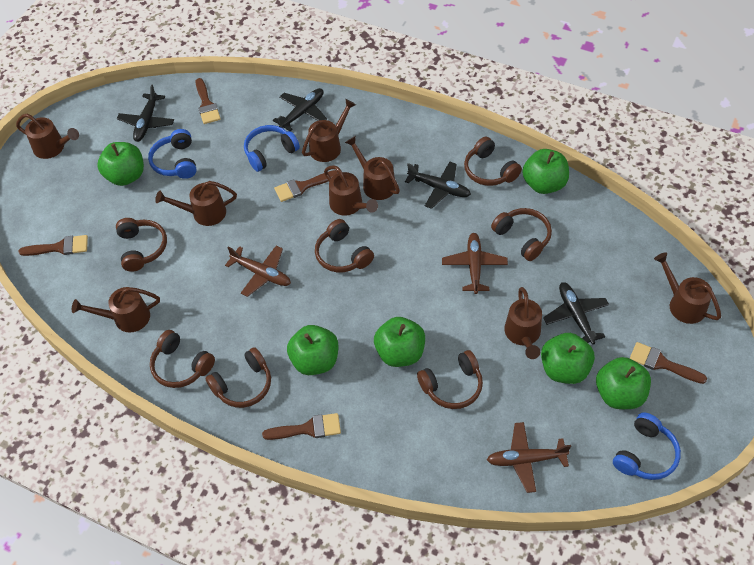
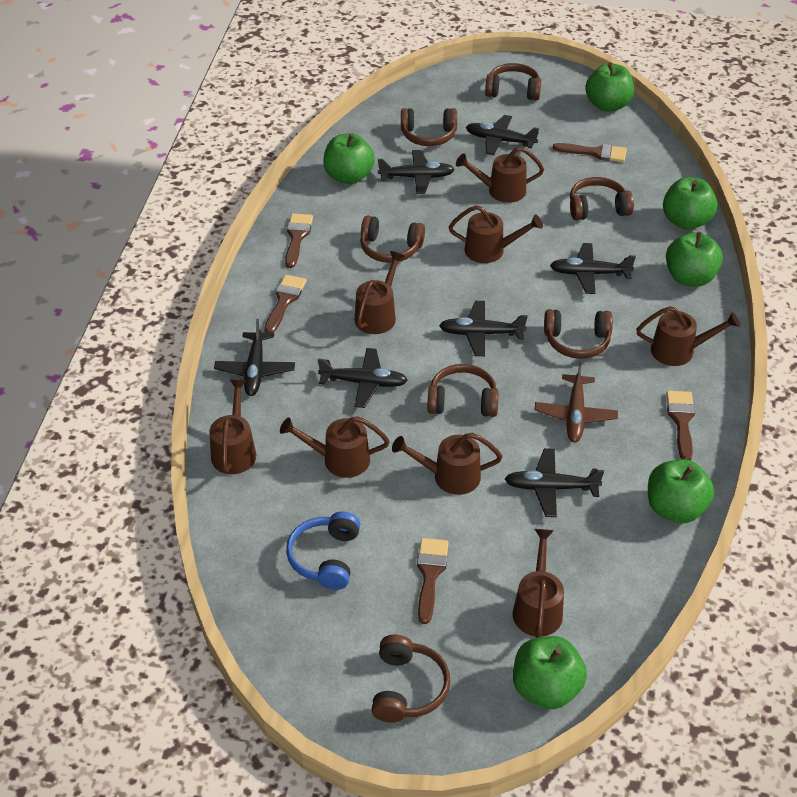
black plane: 4 -> 7
blue headphones: 3 -> 1
brown plane: 3 -> 1

